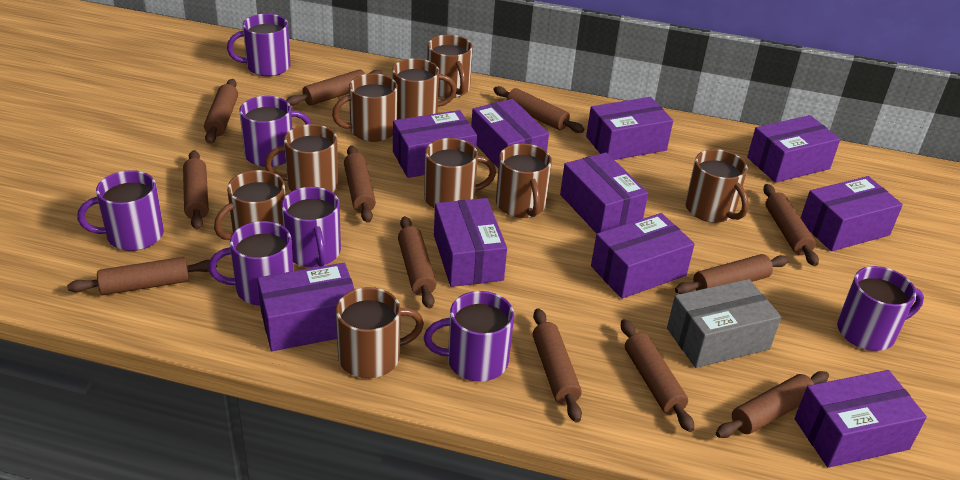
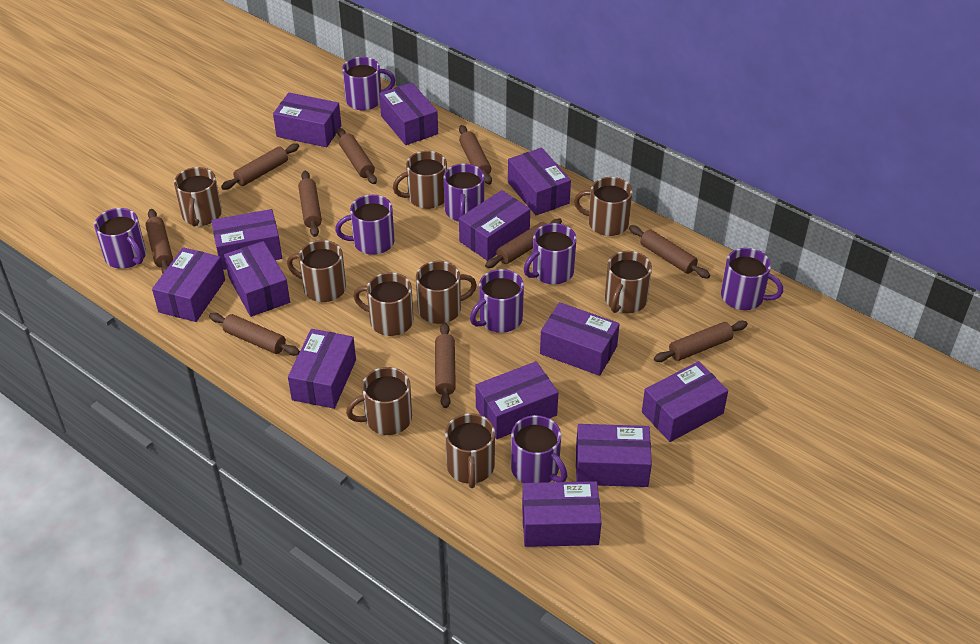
brown rolling pin: 12 -> 10
grey box: 1 -> 0
purple box: 10 -> 13
purple mug: 7 -> 8

